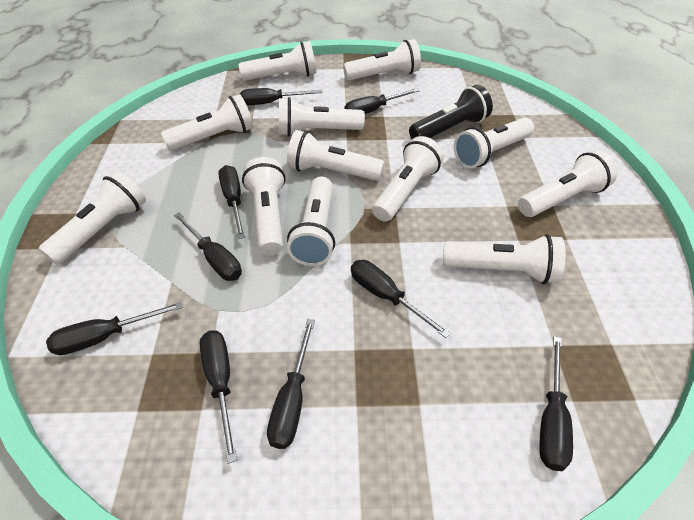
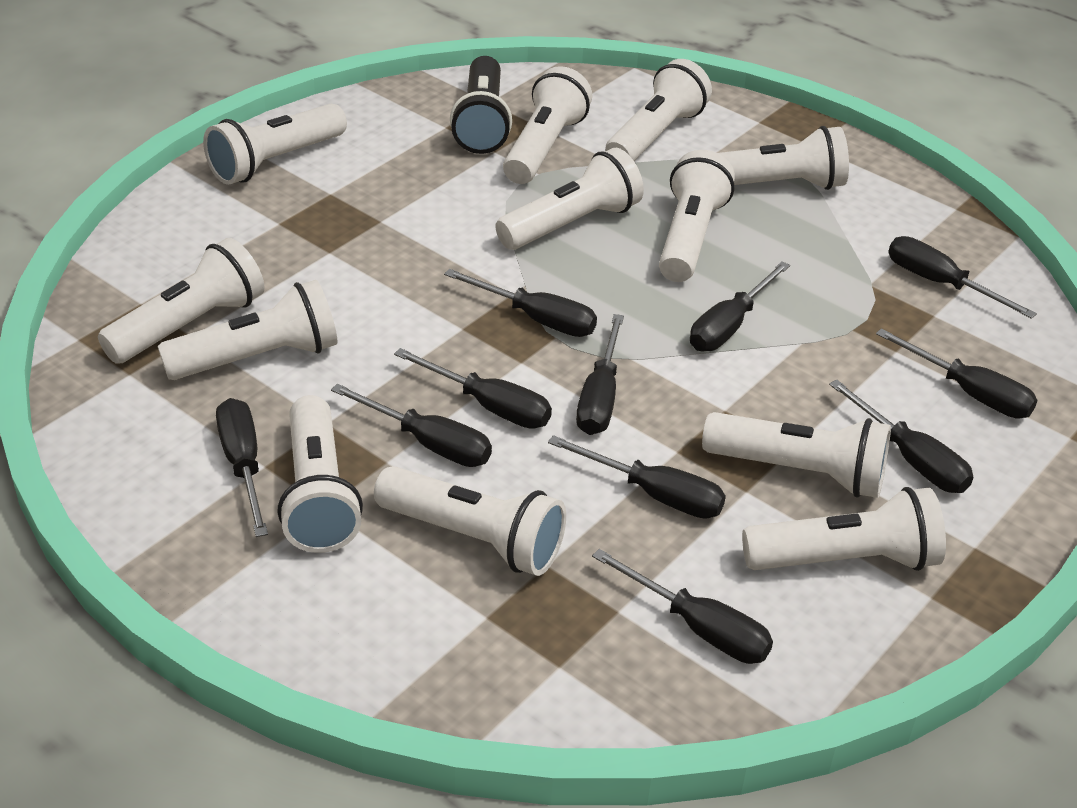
black screwdriver: 9 -> 11

